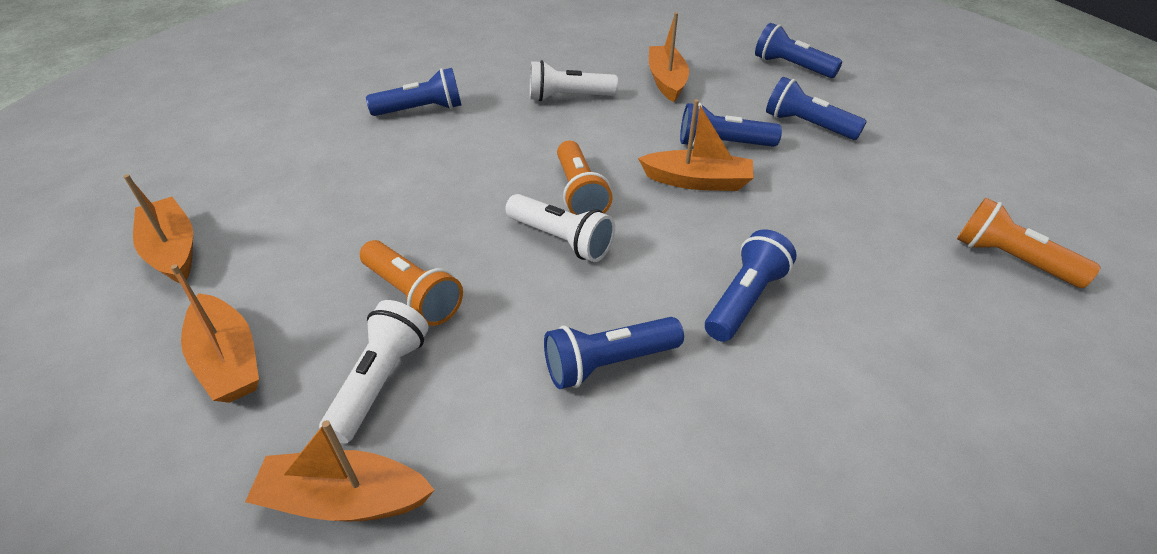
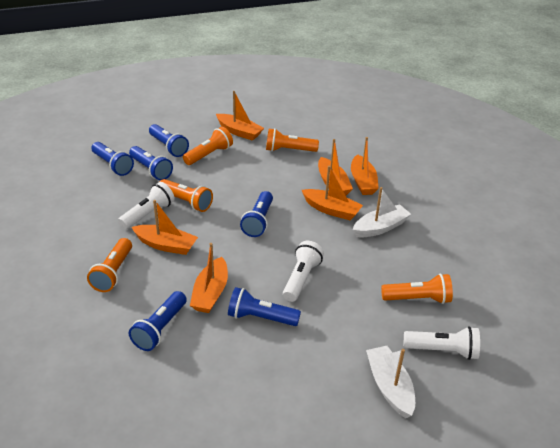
orange boat: 5 -> 6
orange flashlight: 3 -> 5
white boat: 0 -> 2

